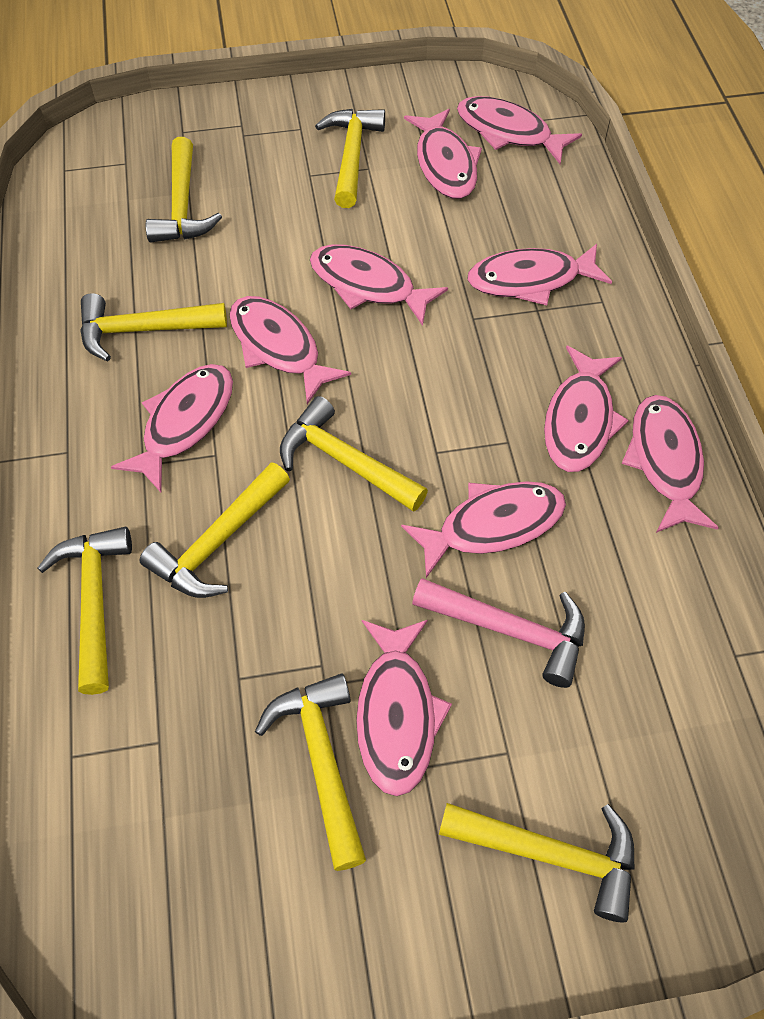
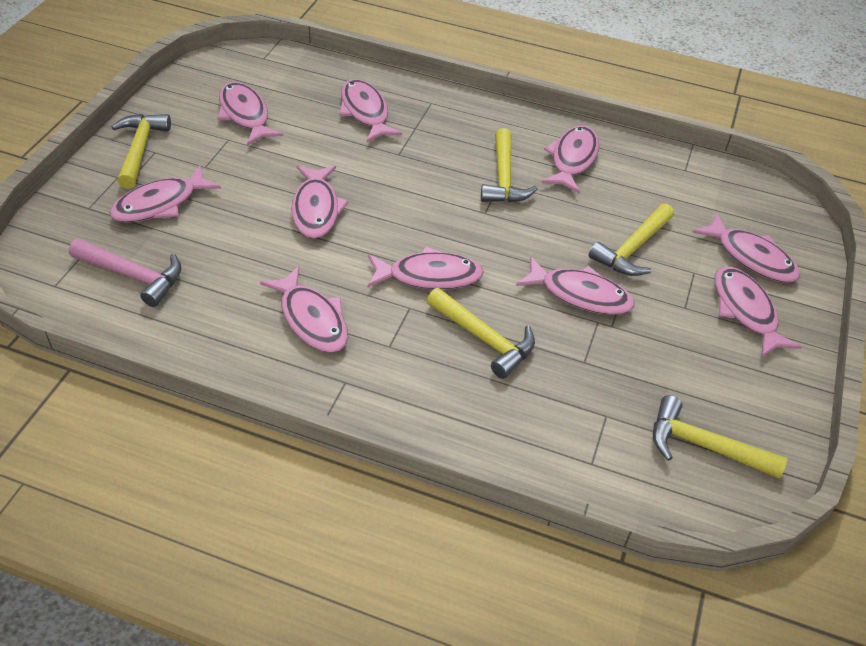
yellow hammer: 8 -> 5

